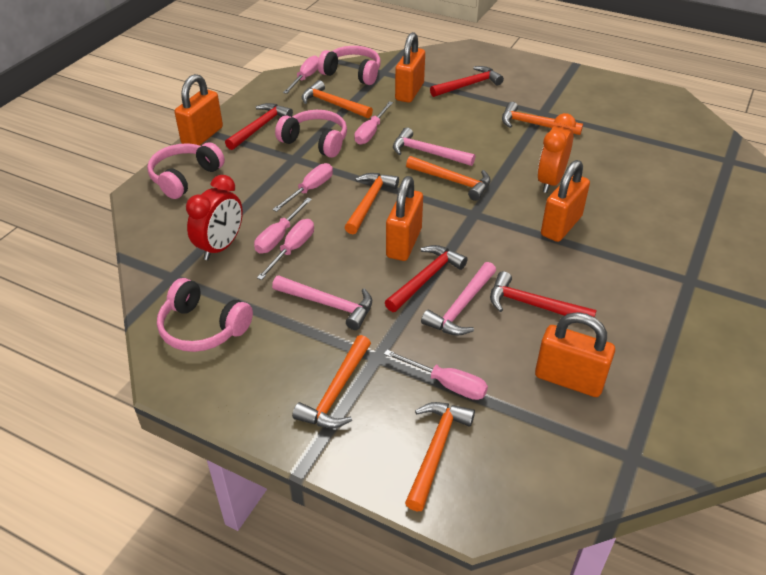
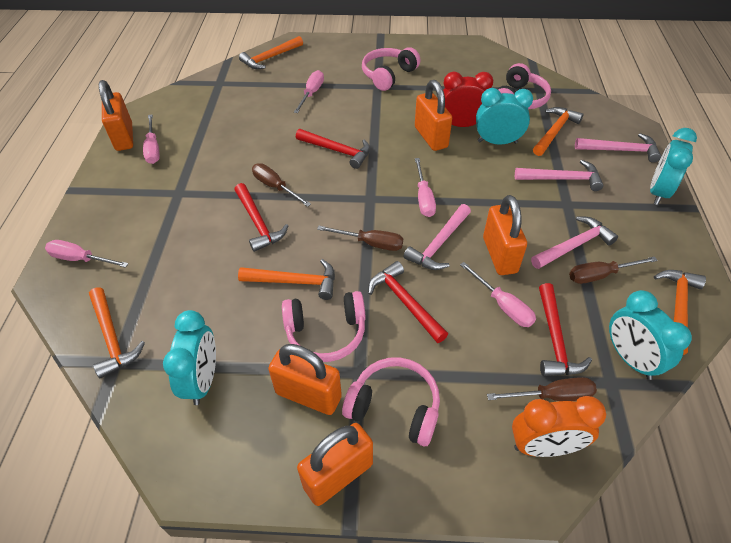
brown screwdriver: 0 -> 4
orange hammer: 6 -> 5
pink hammer: 3 -> 4
pink screwdriver: 6 -> 5
turquoise clock: 0 -> 4

